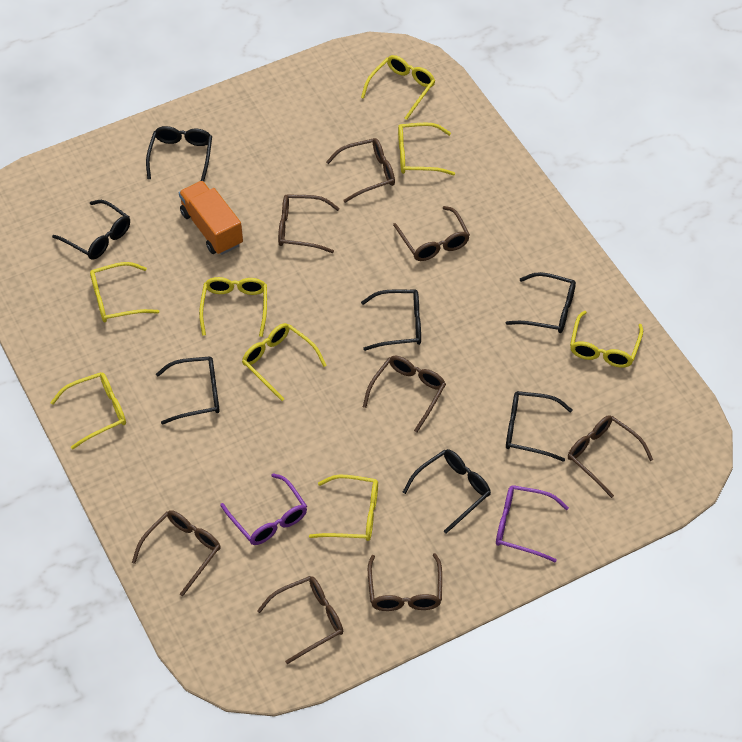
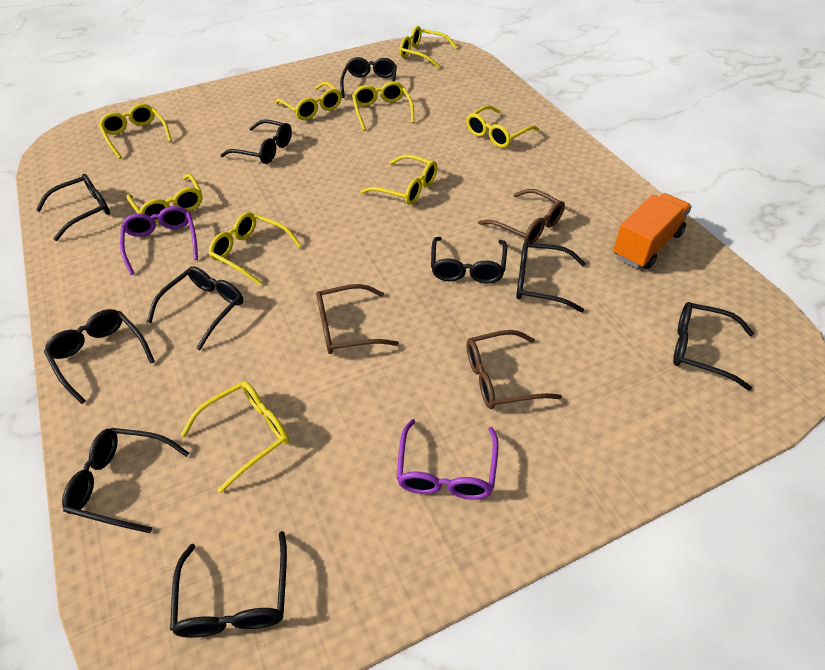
black glasses: 7 -> 10
brown glasses: 8 -> 3
yellow glasses: 8 -> 9

